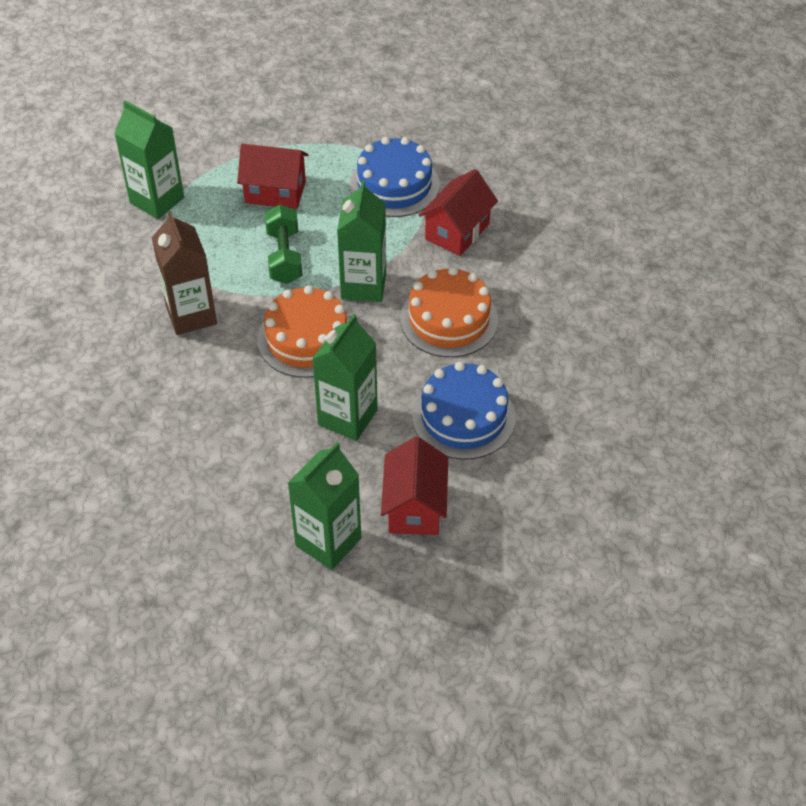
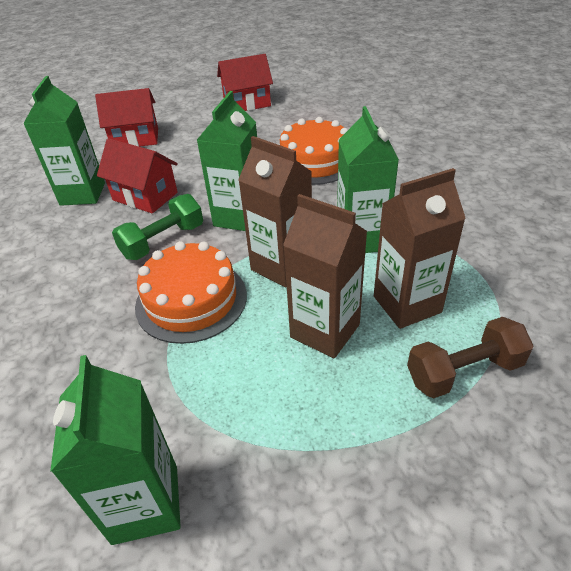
blue cake: 2 -> 0
brown carton: 1 -> 3
brown dumbbell: 0 -> 1

